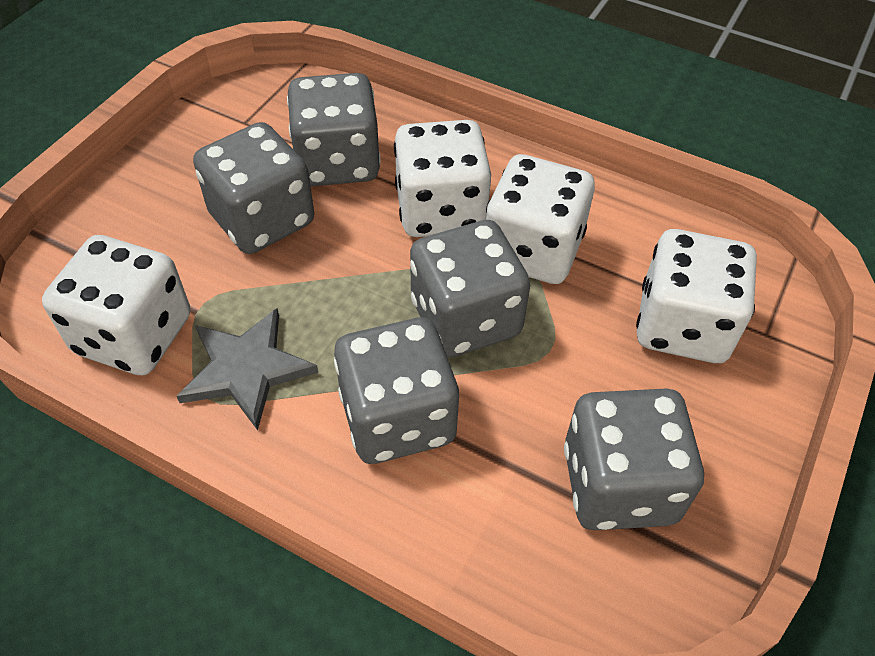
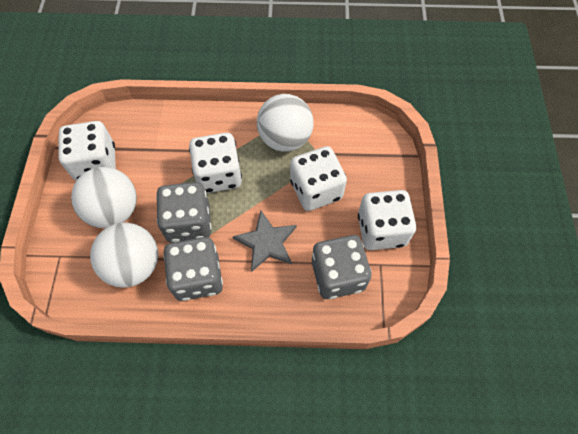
grey dice: 5 -> 3
white ball: 0 -> 3

